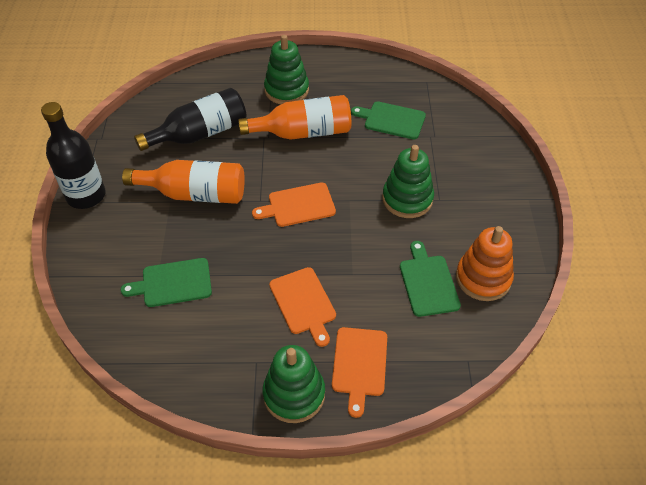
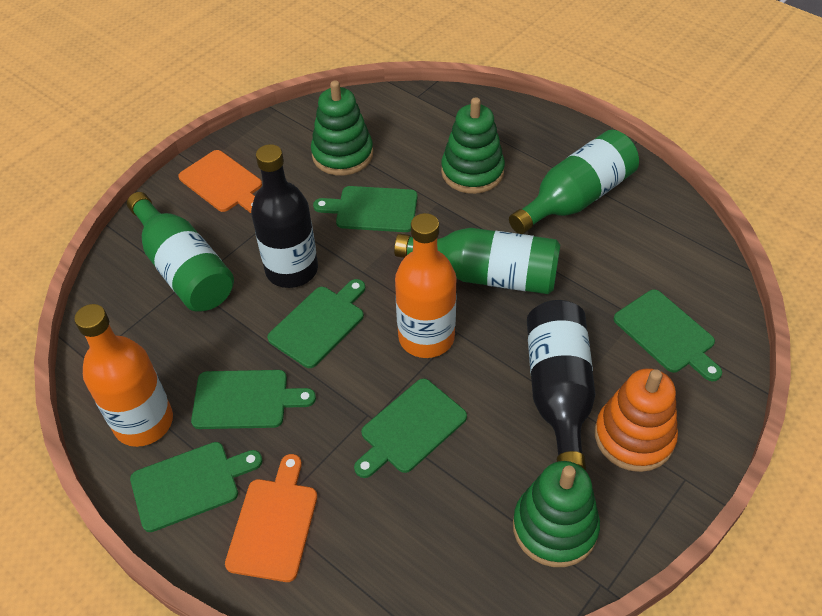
green bottle: 0 -> 3
green cutting board: 3 -> 6
orange cutting board: 3 -> 2

